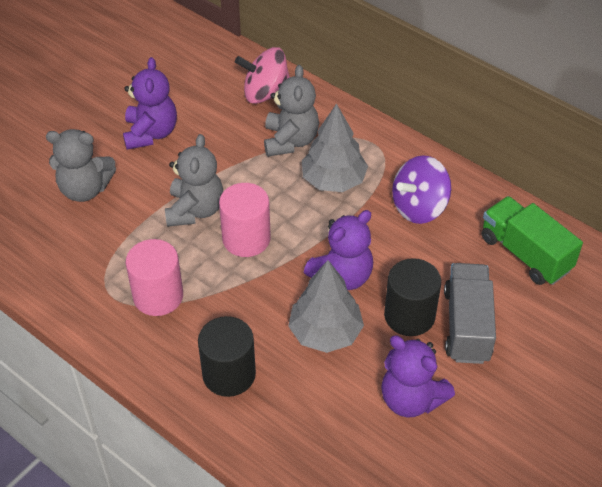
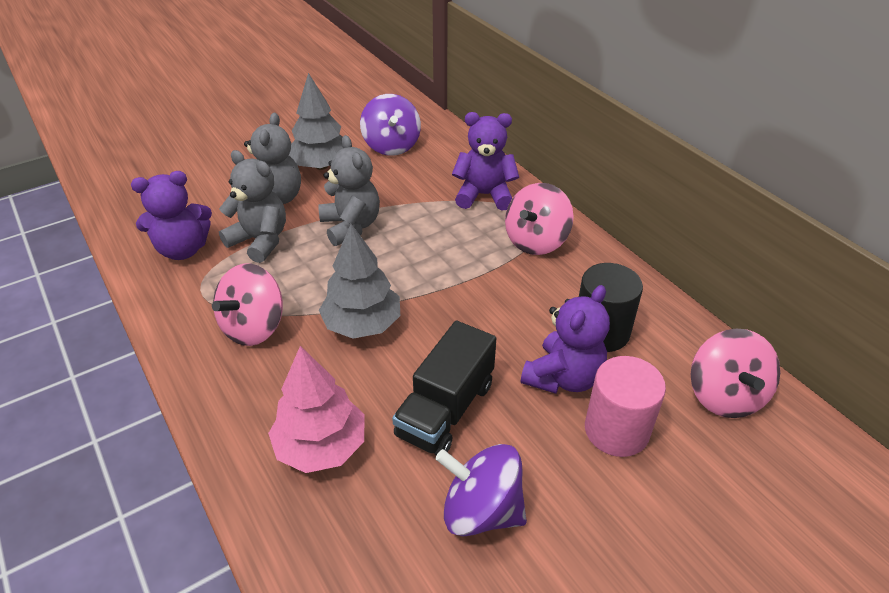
black cylinder: 2 -> 1
black truck: 0 -> 1
green truck: 1 -> 0
grey truck: 1 -> 0
pink cylinder: 2 -> 1
pink spinning top: 1 -> 3
pink tree: 0 -> 1
purple spinning top: 1 -> 2

